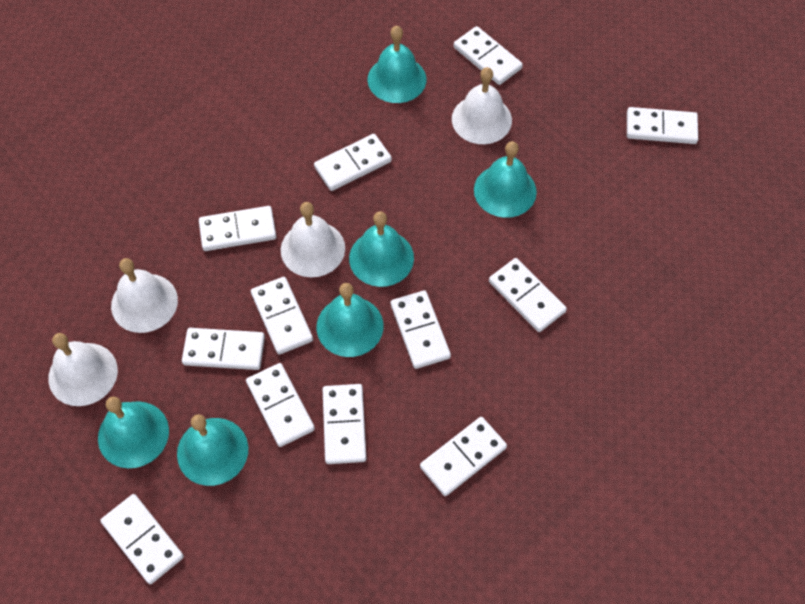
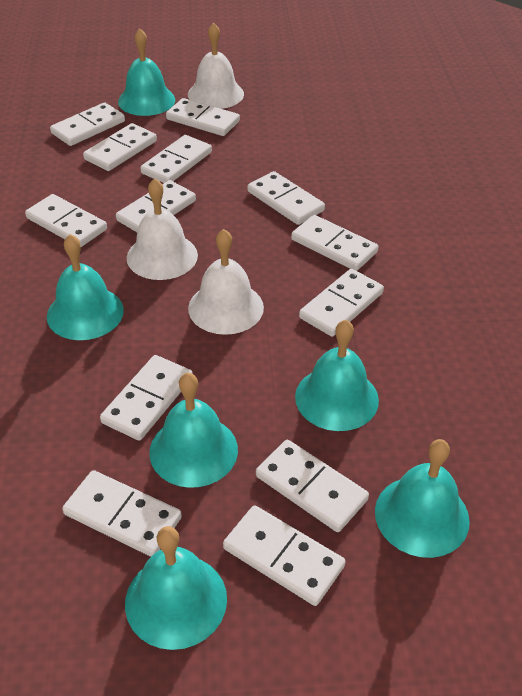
white bell: 4 -> 3
white domino: 12 -> 13

